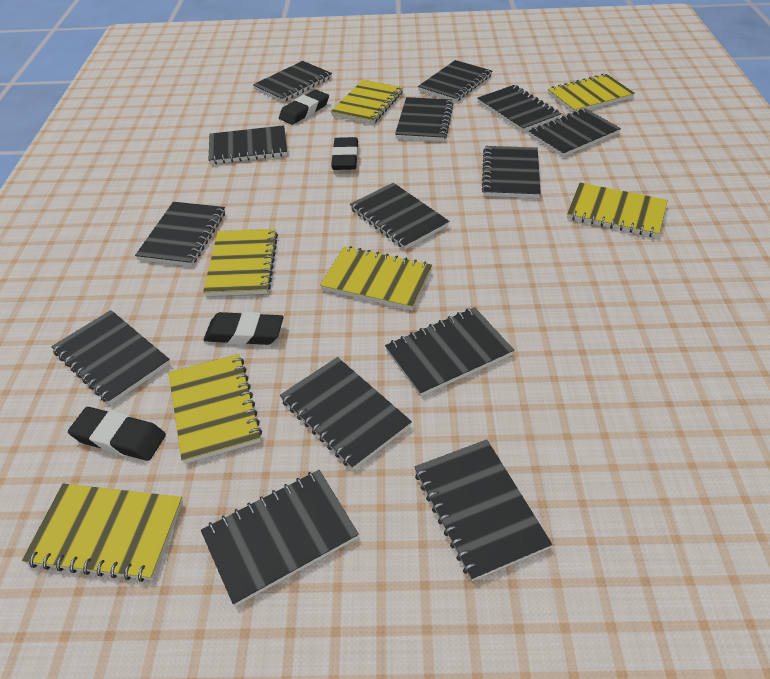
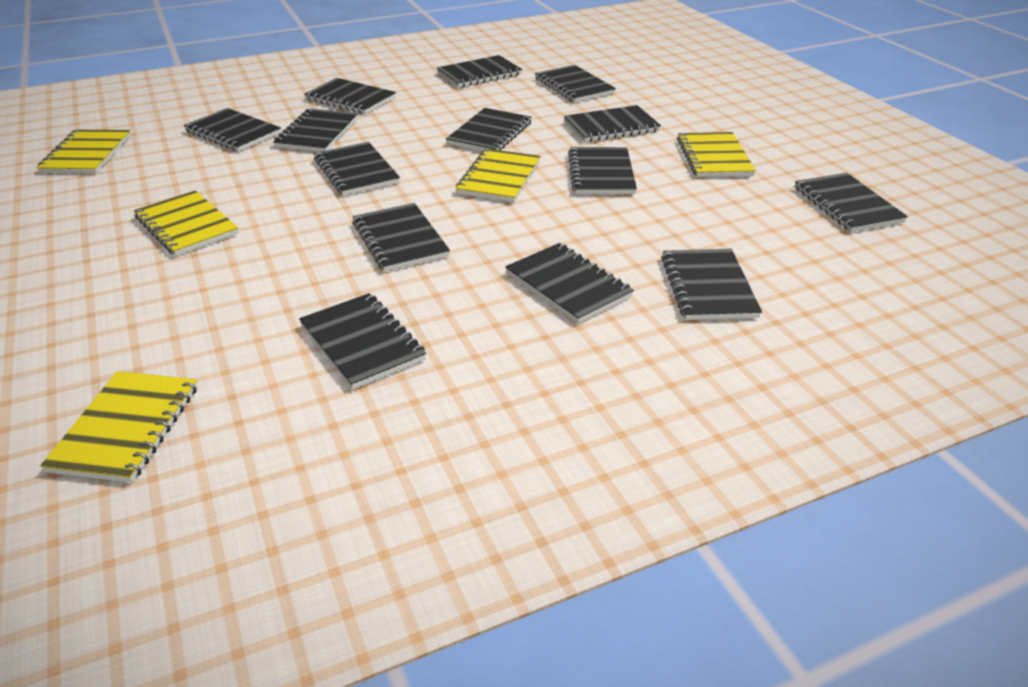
black eraser: 4 -> 0
yellow notebook: 7 -> 5

